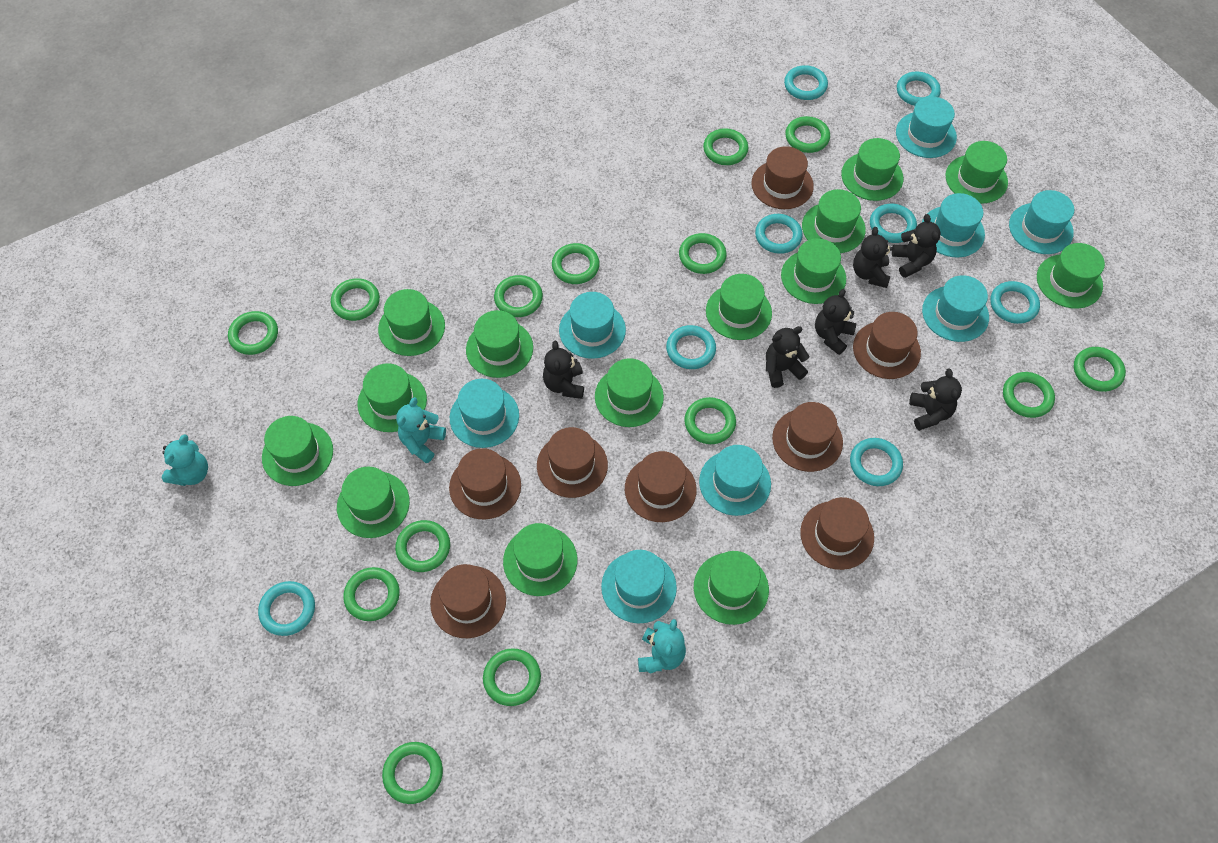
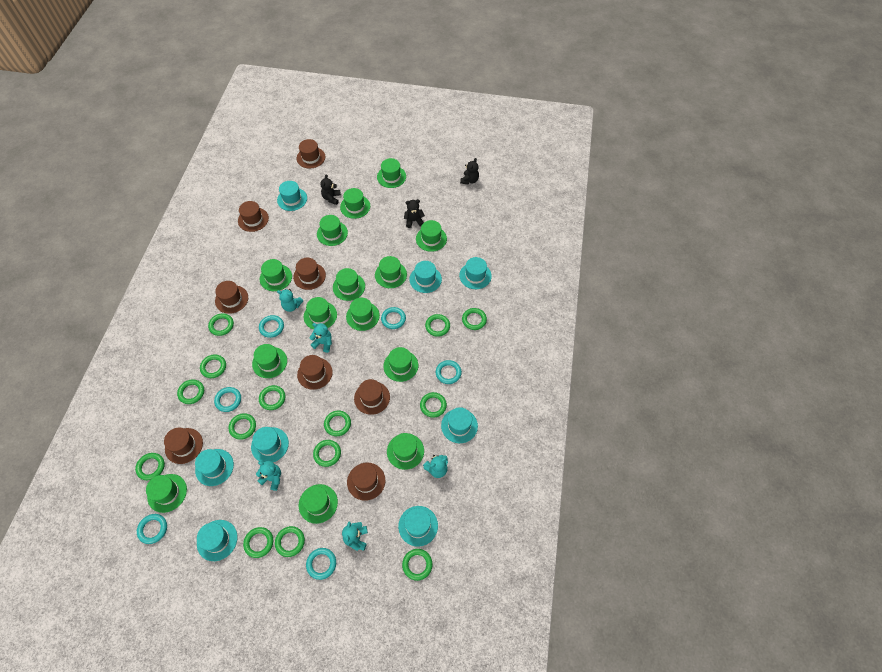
black teddy bear: 6 -> 3
turquoise ring: 8 -> 6
turquoise teddy bear: 3 -> 5

